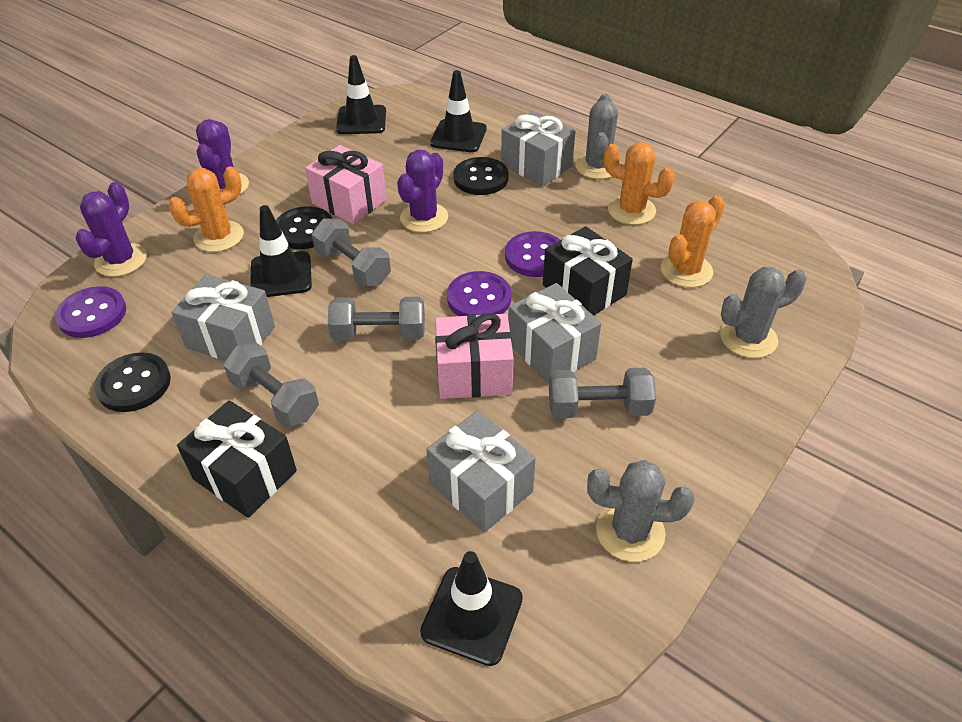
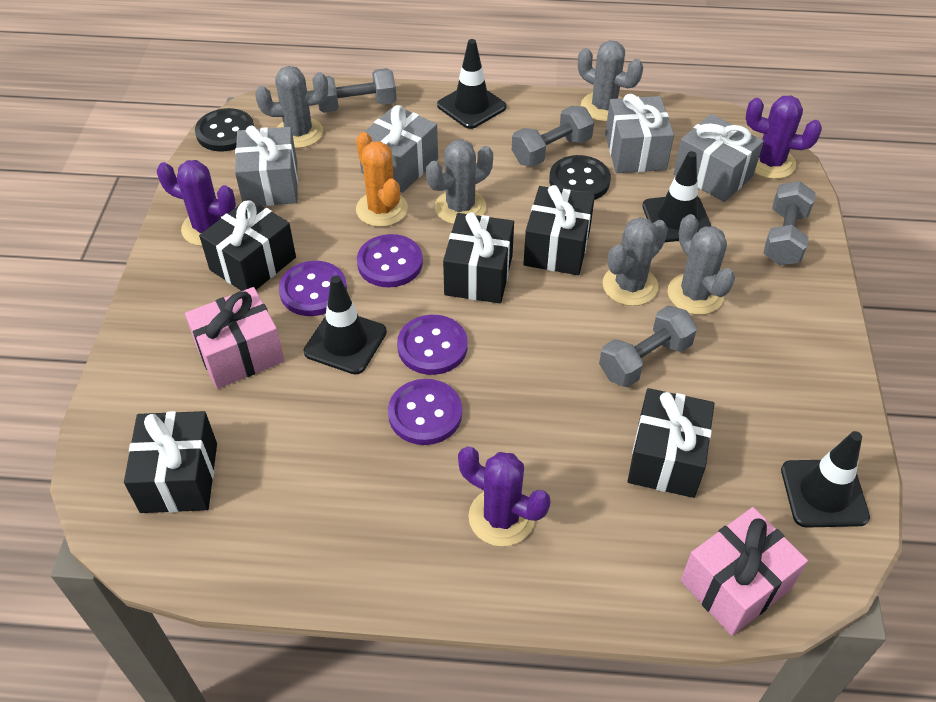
black button: 3 -> 2
black gift: 2 -> 5
grey cactus: 3 -> 5
orange cactus: 3 -> 1
purple button: 3 -> 4

